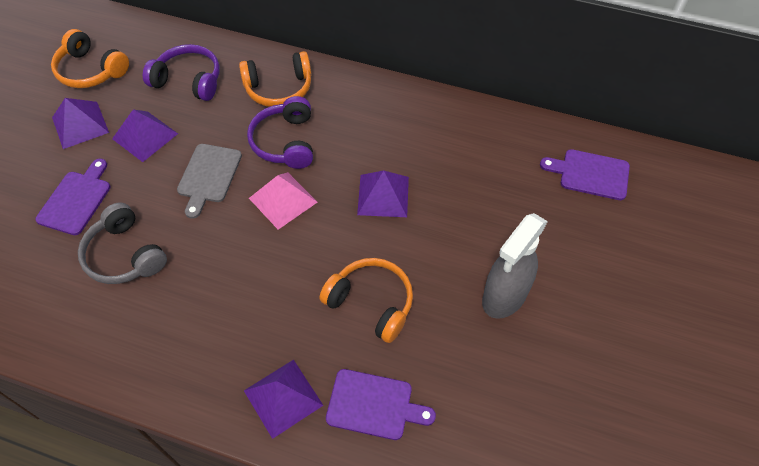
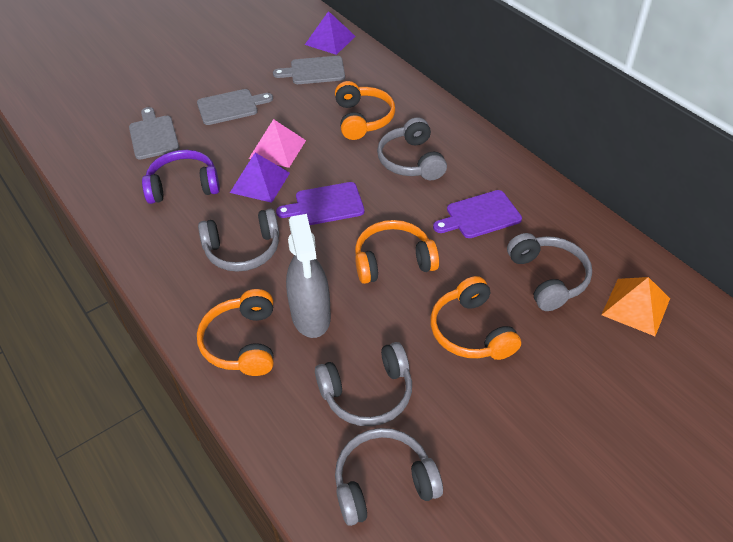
grey cutting board: 1 -> 3
grey headphones: 1 -> 5
orange headphones: 3 -> 4
orange pyramid: 0 -> 1
purple cutting board: 3 -> 2
purple headphones: 2 -> 1
purple pyramid: 4 -> 2

